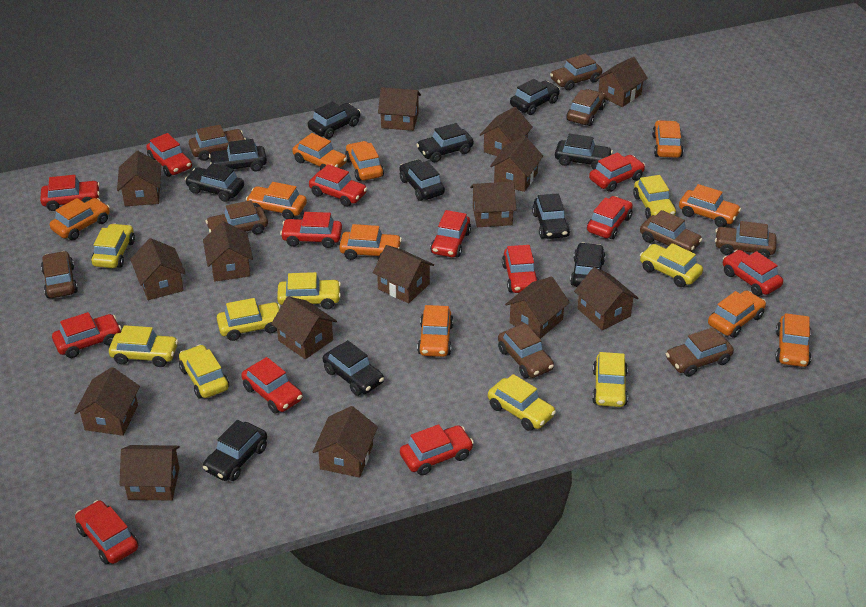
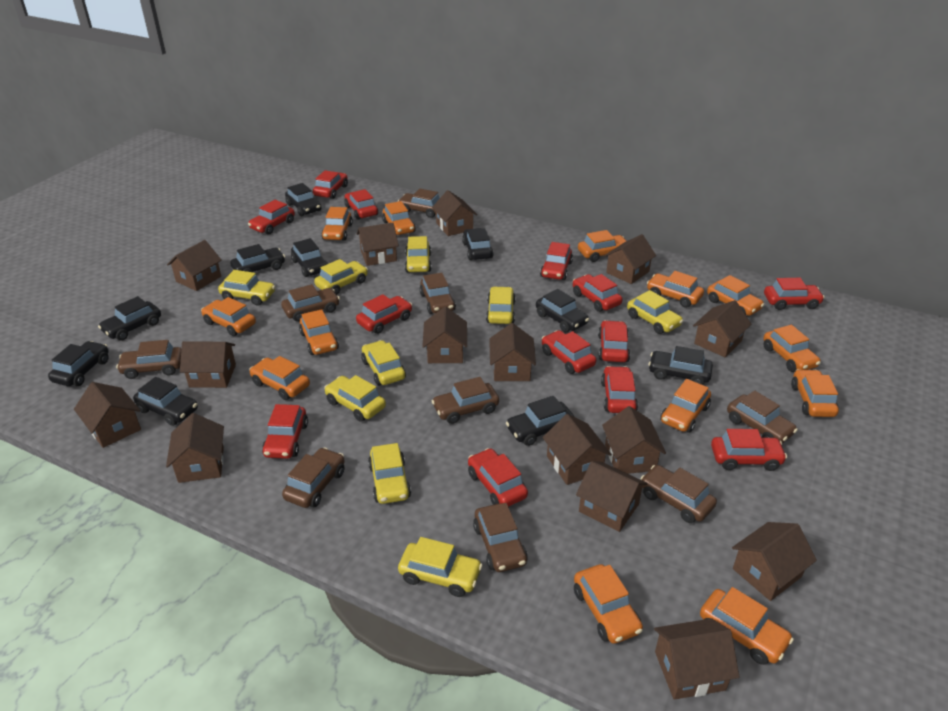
black car: 11 -> 10
orange car: 10 -> 13

